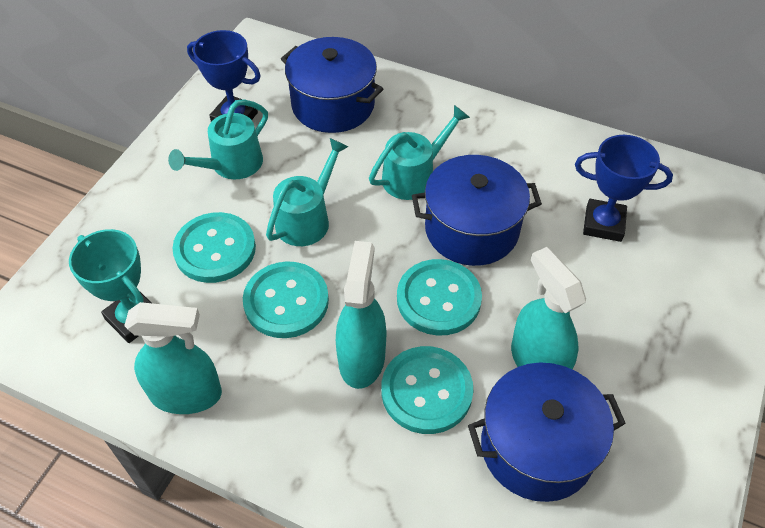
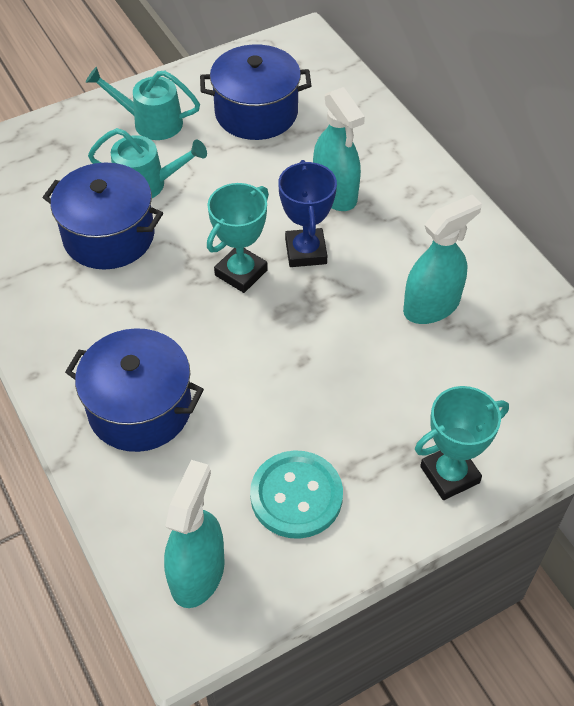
blue trophy: 2 -> 1
turquoise button: 4 -> 1
turquoise trophy: 1 -> 2
turquoise watering can: 3 -> 2

